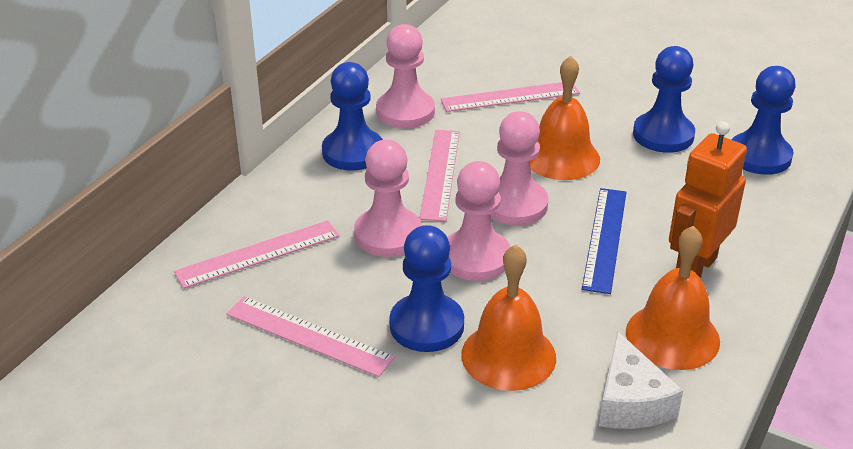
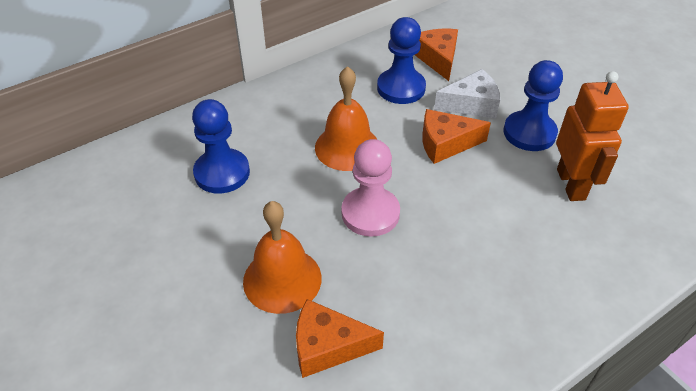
blue pawn: 4 -> 3
blue ruler: 1 -> 0
orange bell: 3 -> 2
orange cheese: 0 -> 3
pink pawn: 4 -> 1
pink ruler: 4 -> 0

